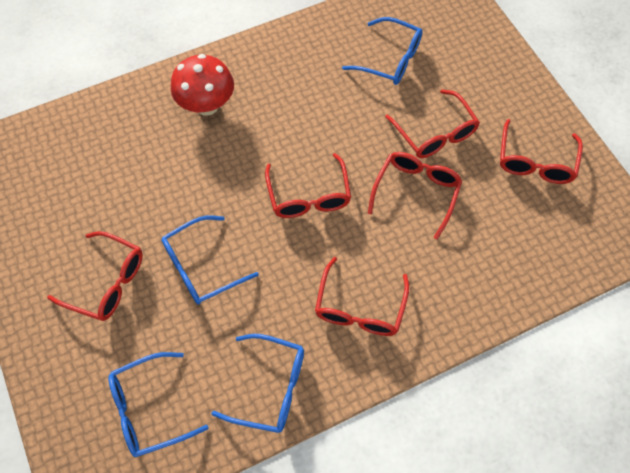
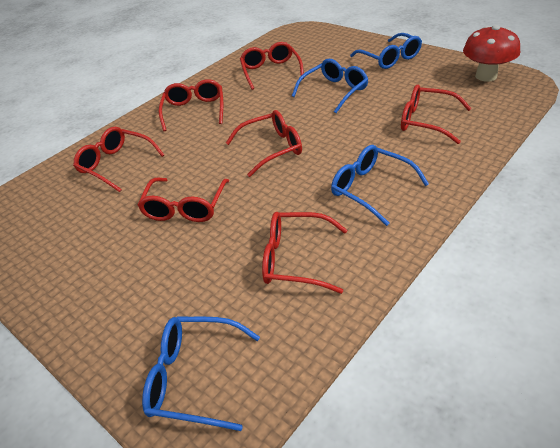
red glasses: 6 -> 7

